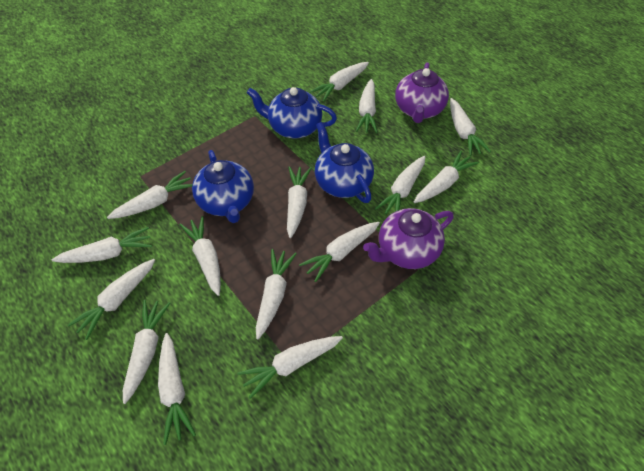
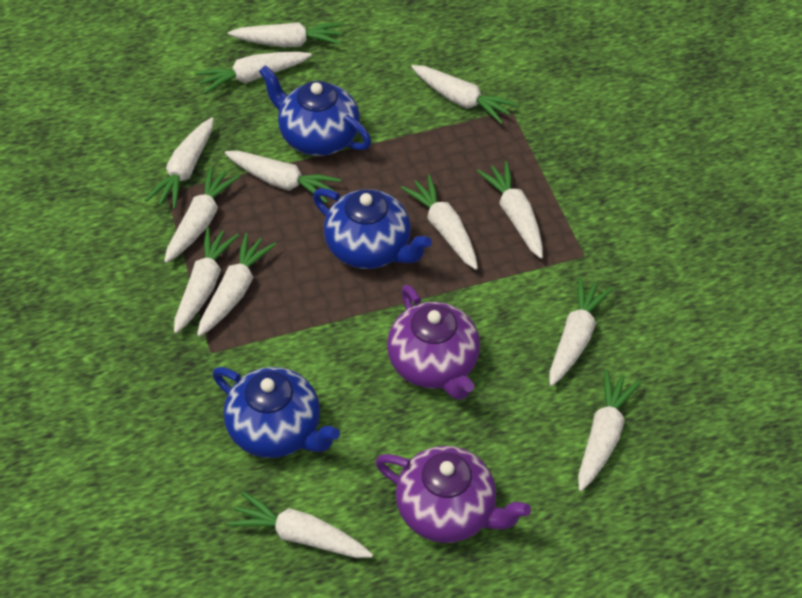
white carrot: 15 -> 13

